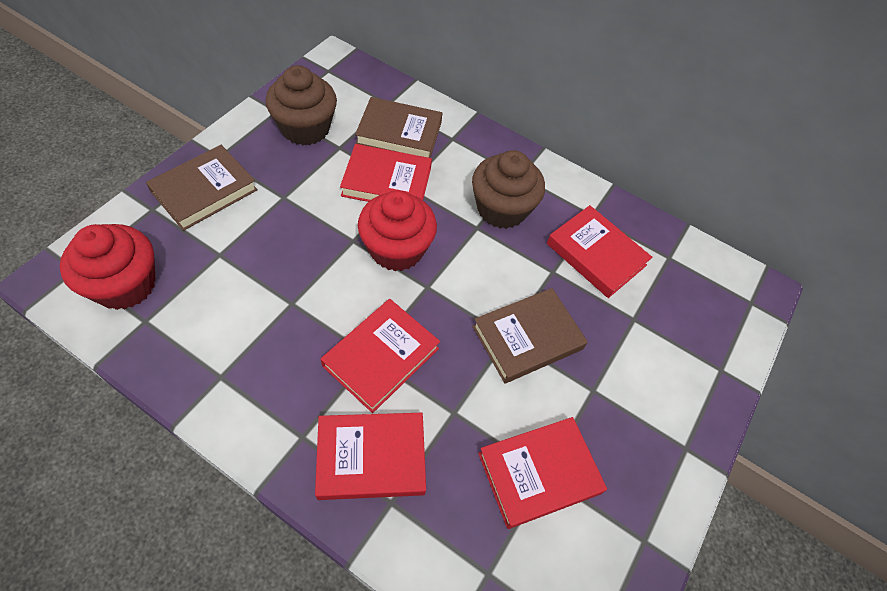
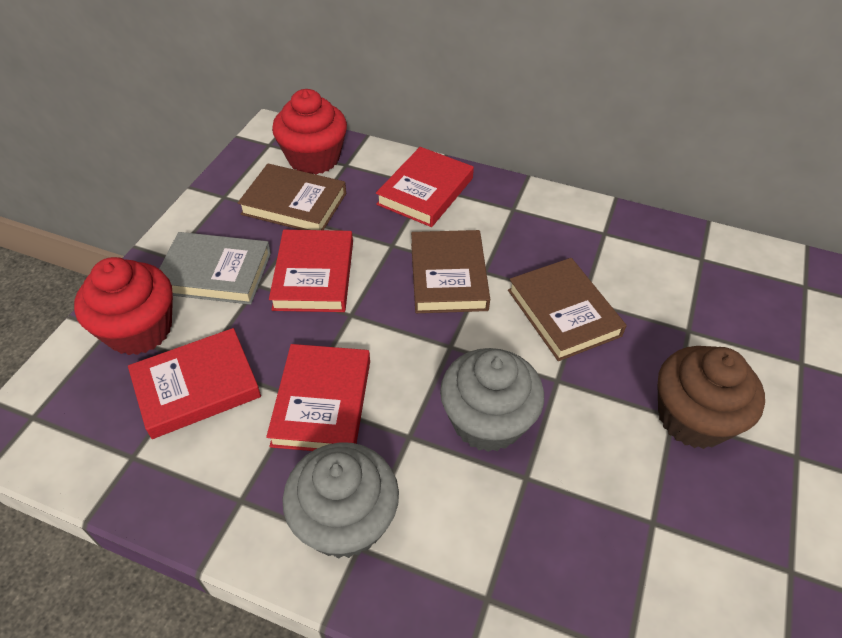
brown cupcake: 2 -> 1
grey book: 0 -> 1
grey cupcake: 0 -> 2
red book: 5 -> 4

